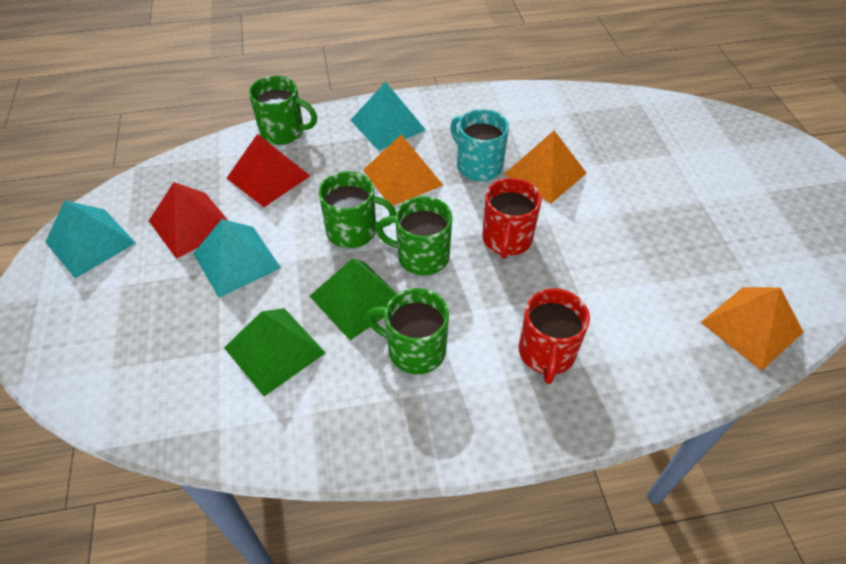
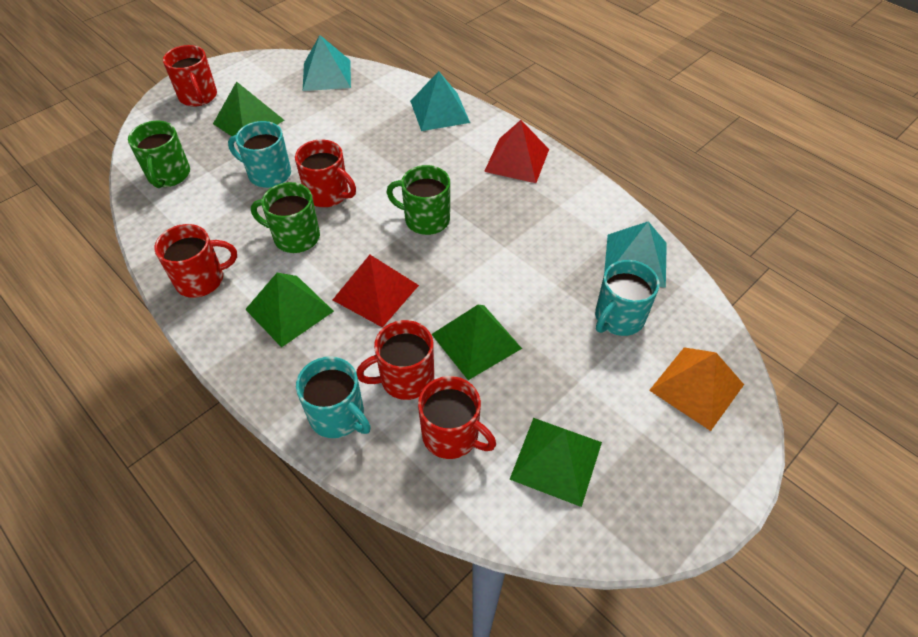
green mug: 4 -> 3
green pyramid: 2 -> 4
orange pyramid: 3 -> 1
red mug: 2 -> 5
turquoise mug: 1 -> 3

